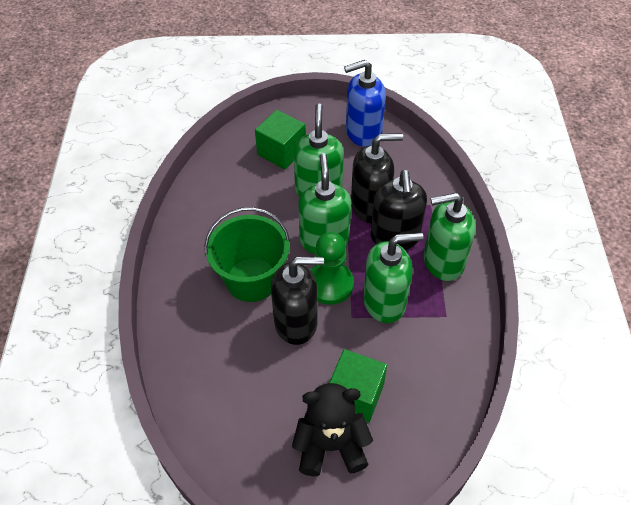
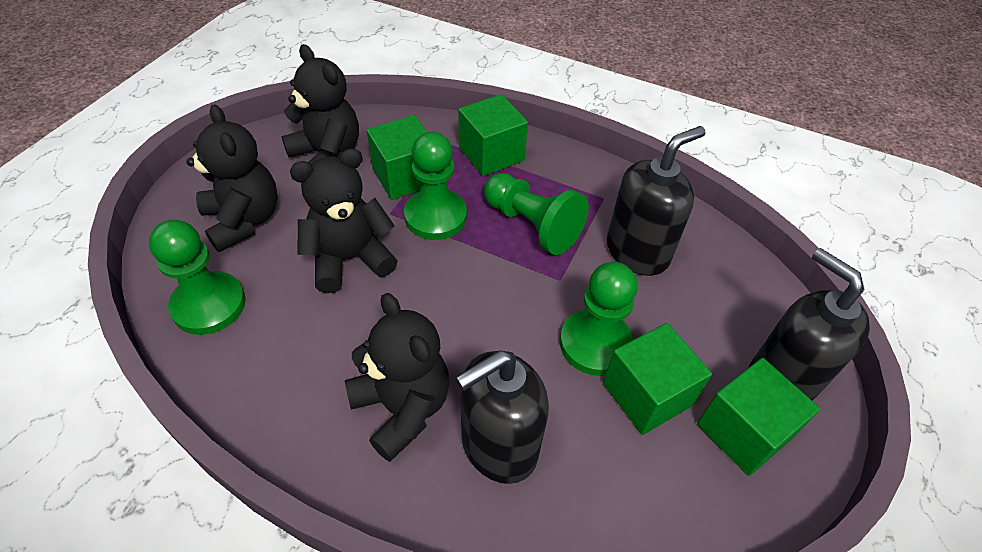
black teddy bear: 1 -> 4
blue soap dispenser: 1 -> 0
green bucket: 1 -> 0
green cube: 2 -> 4
green pawn: 1 -> 4
green soap dispenser: 4 -> 0

